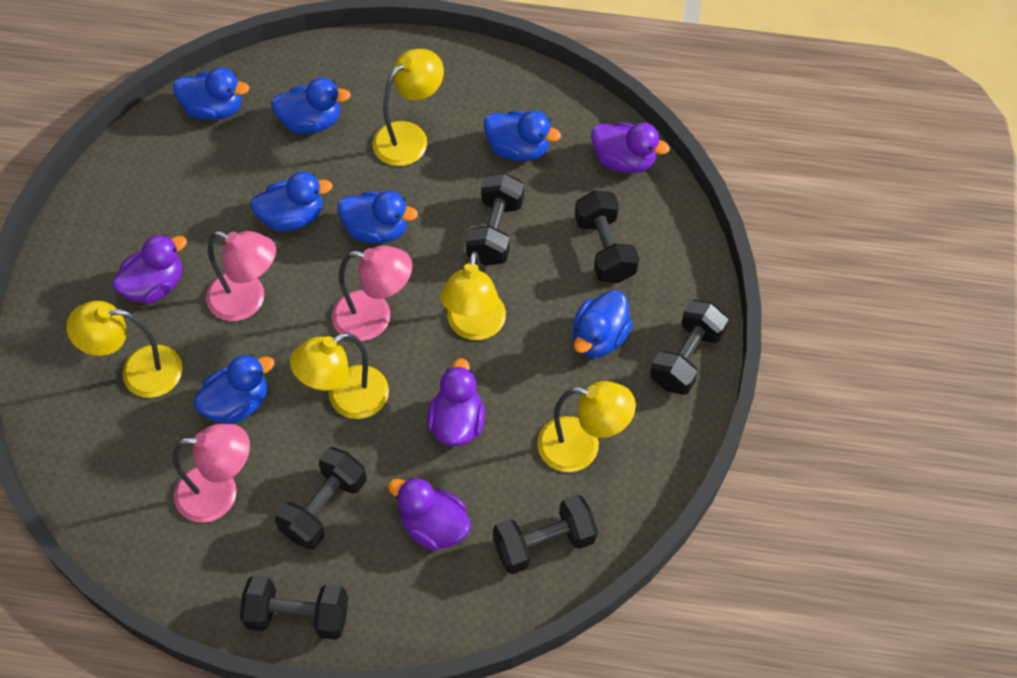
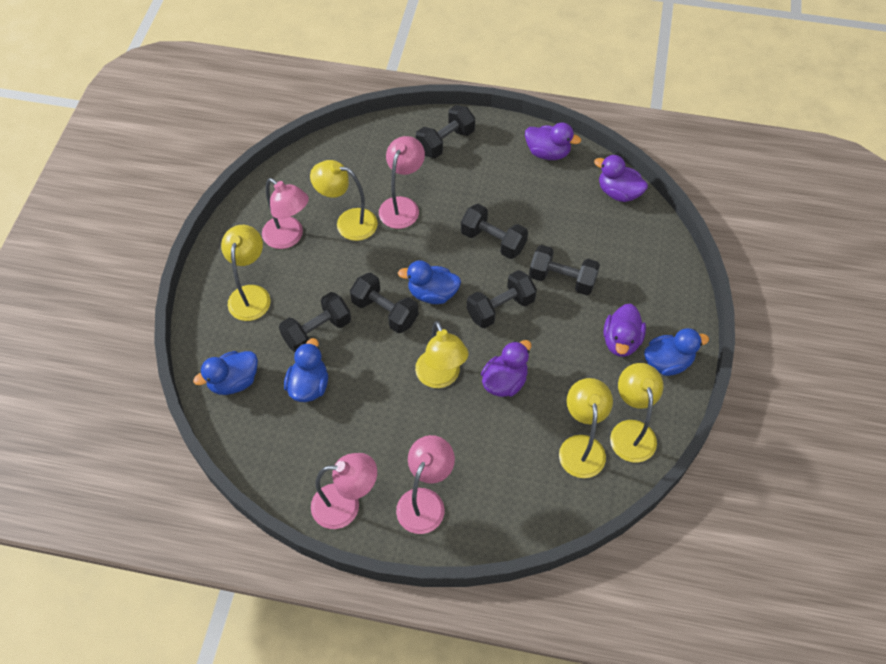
blue duck: 7 -> 4
pink lamp: 3 -> 4

